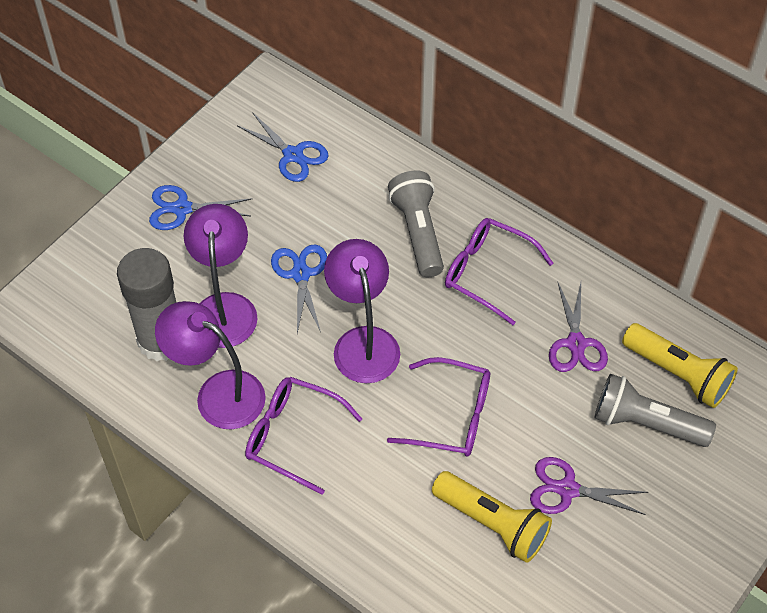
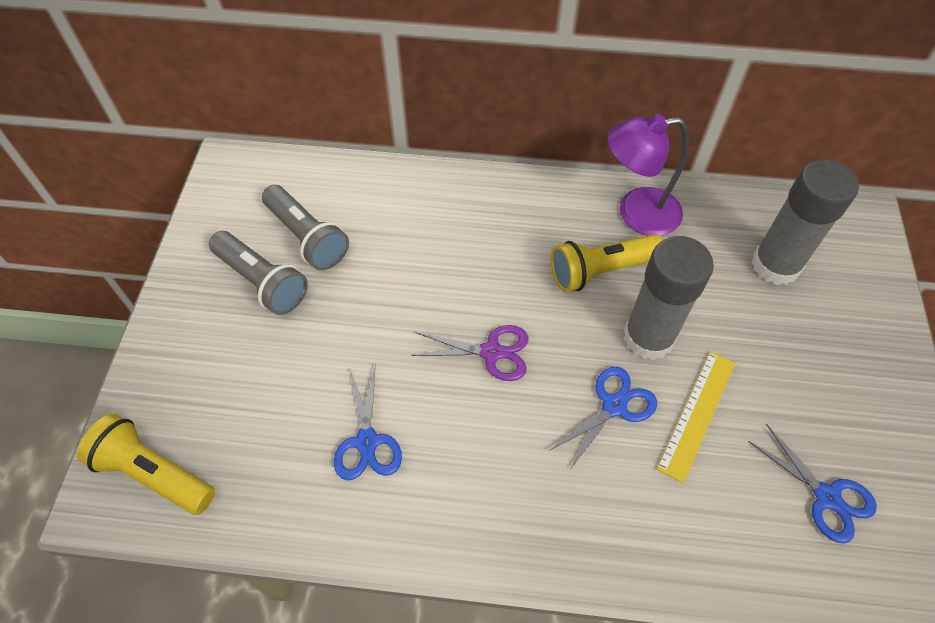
grey glue stick: 1 -> 2
purple glasses: 3 -> 0
purple lamp: 3 -> 1
purple scissors: 2 -> 1
yellow ruler: 0 -> 1

